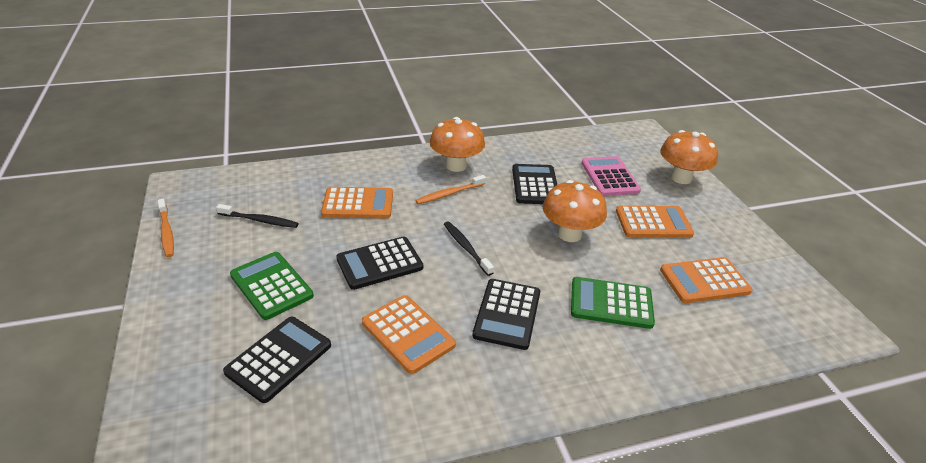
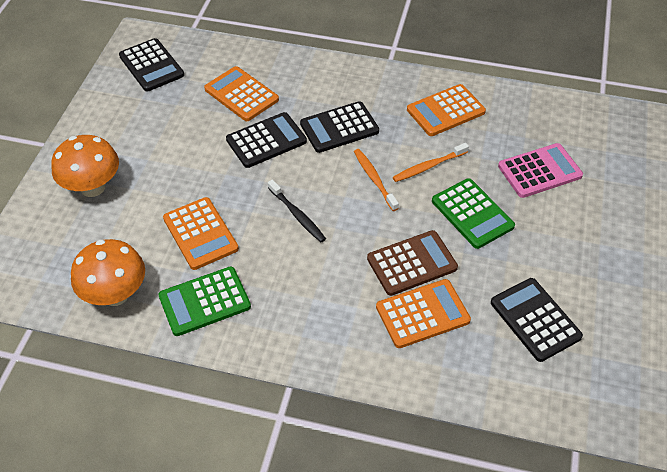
black toothbrush: 2 -> 1
brown calculator: 0 -> 1
orange mushroom: 3 -> 2

